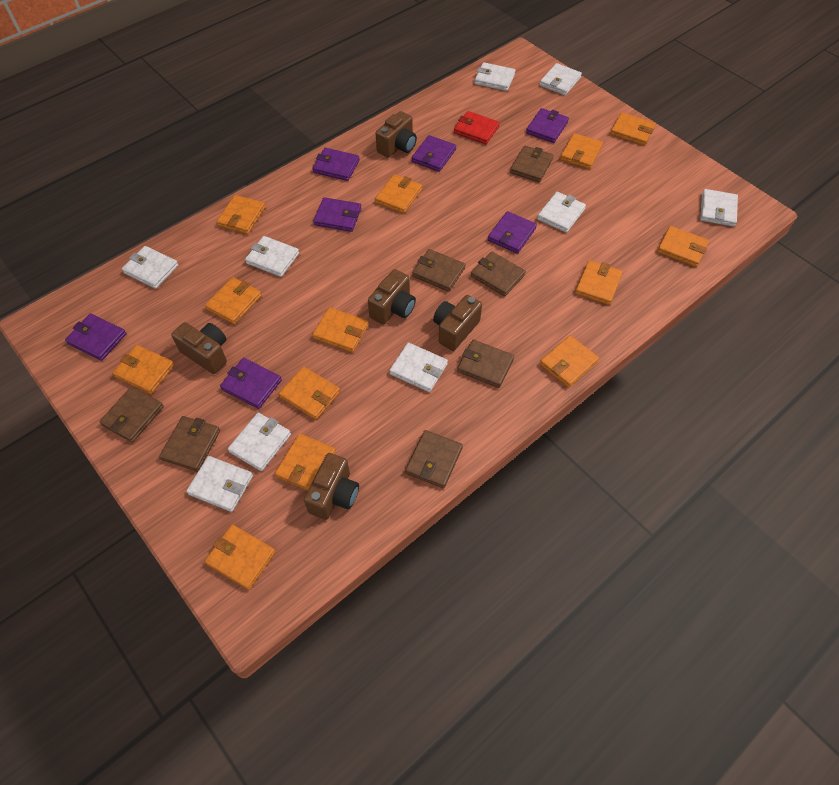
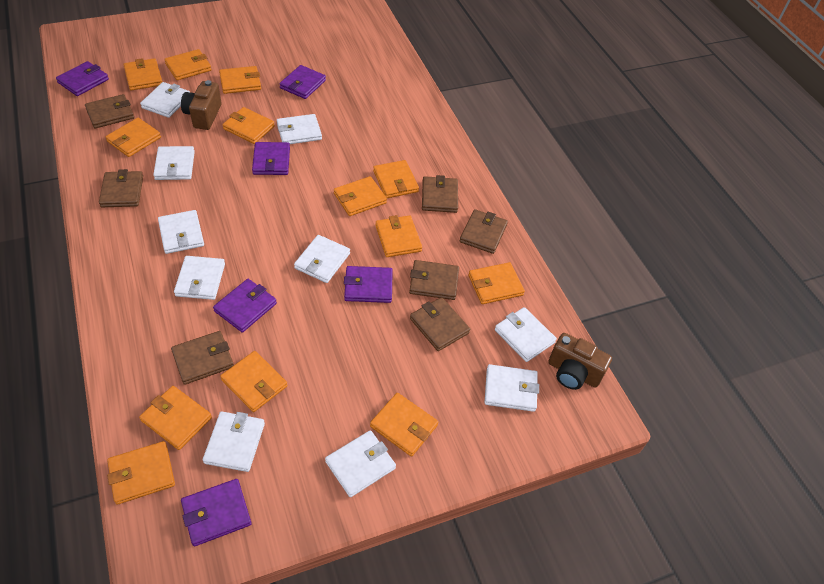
brown camera: 5 -> 2
purple wallet: 7 -> 6
red wallet: 1 -> 0
white wallet: 9 -> 10

